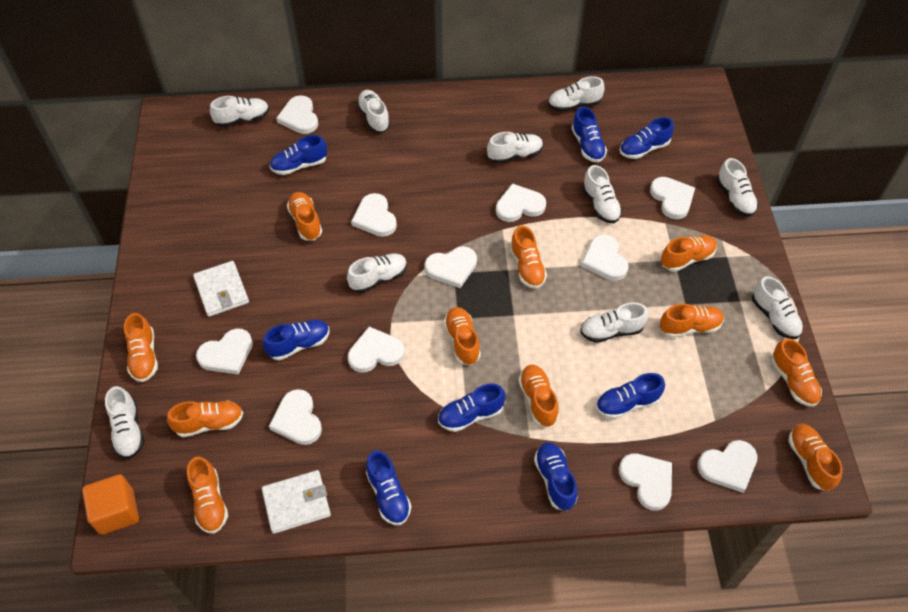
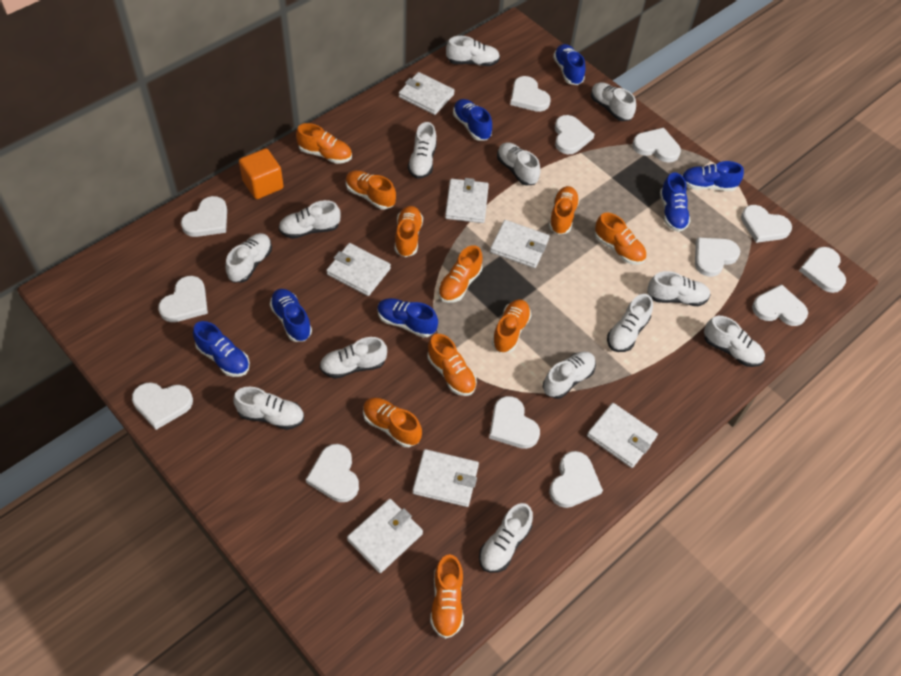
blue shoe: 8 -> 7
orange shoe: 11 -> 10
white heart: 11 -> 13
white shoe: 10 -> 13
white wallet: 2 -> 7

